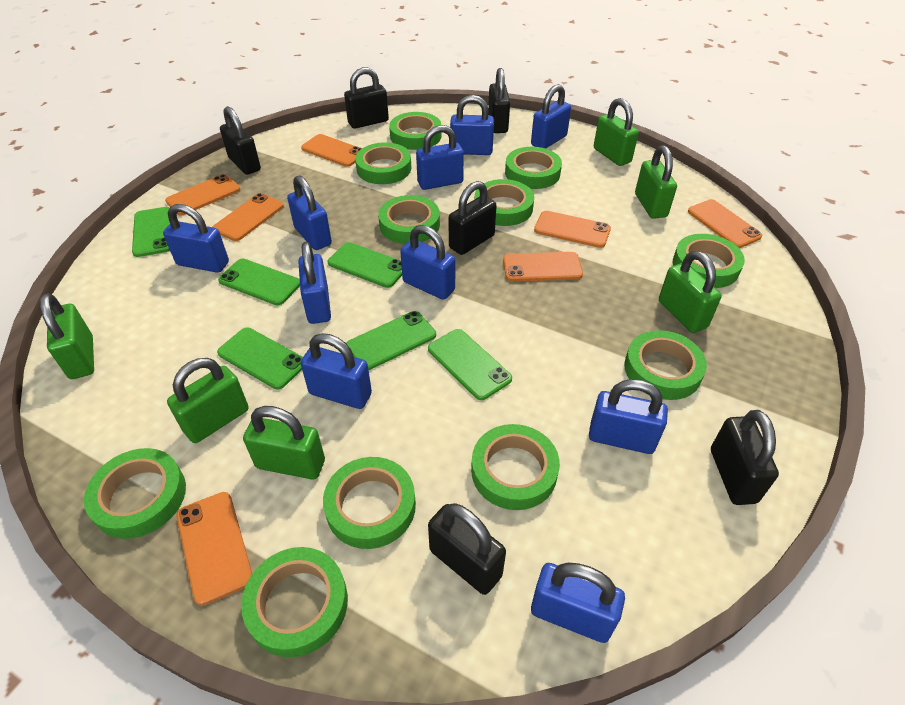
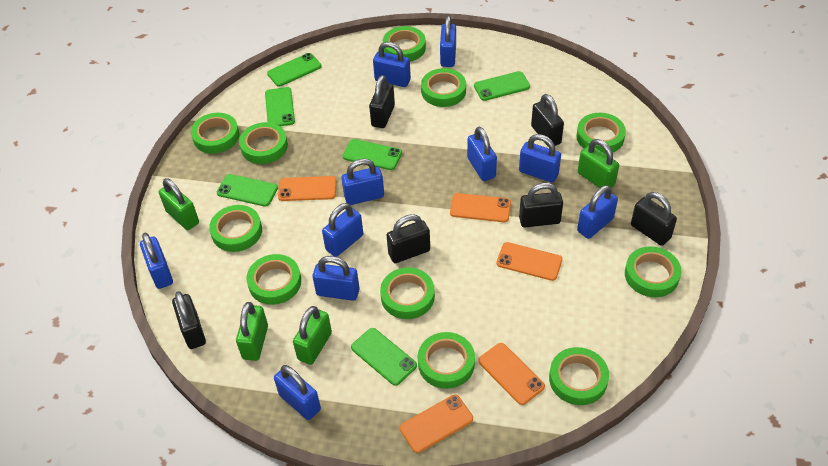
green padlock: 6 -> 4
orange phone: 7 -> 5

